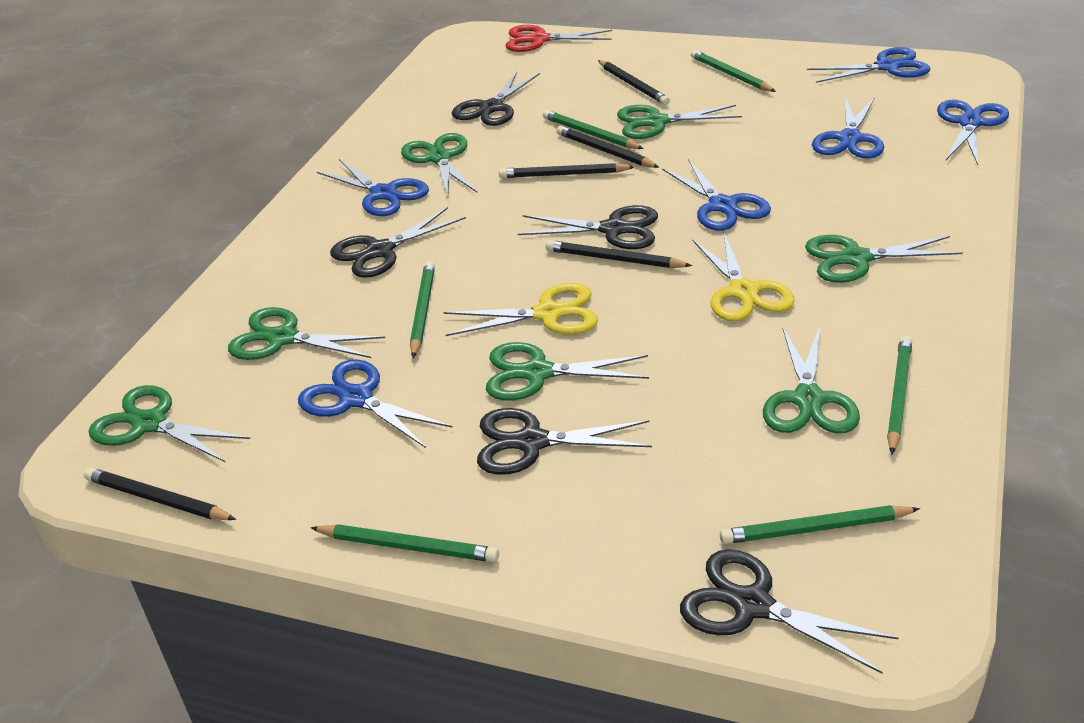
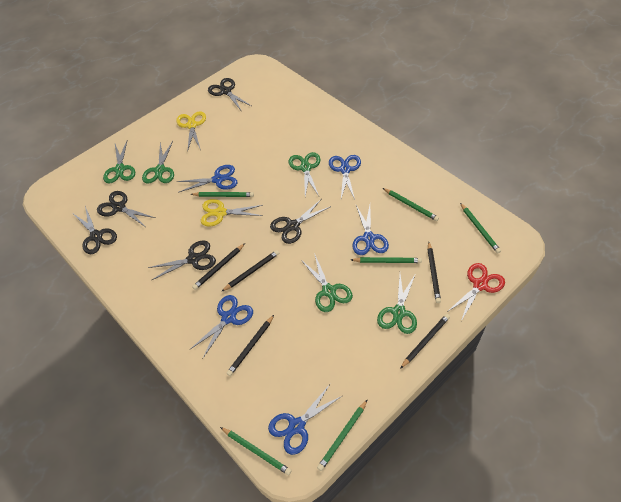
blue scissors: 6 -> 5
green scissors: 7 -> 5

